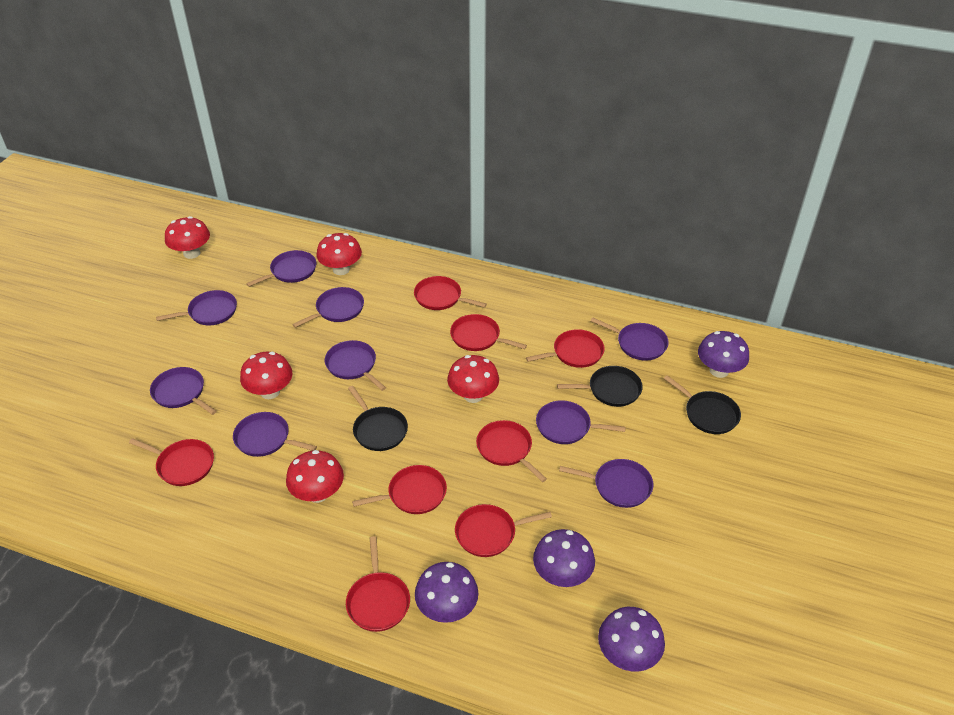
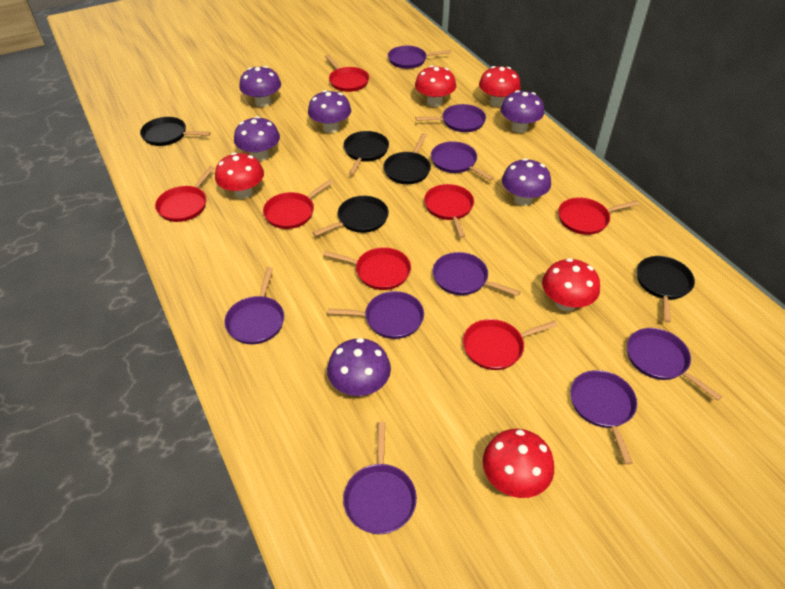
black pan: 3 -> 5
purple mushroom: 4 -> 6
red pan: 8 -> 7

